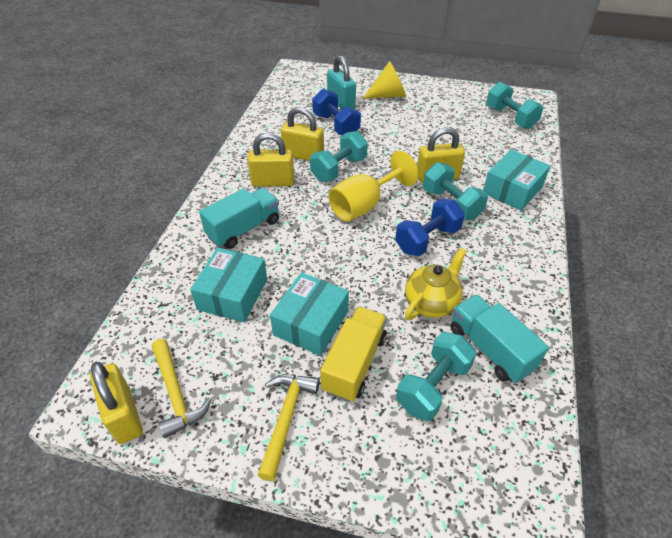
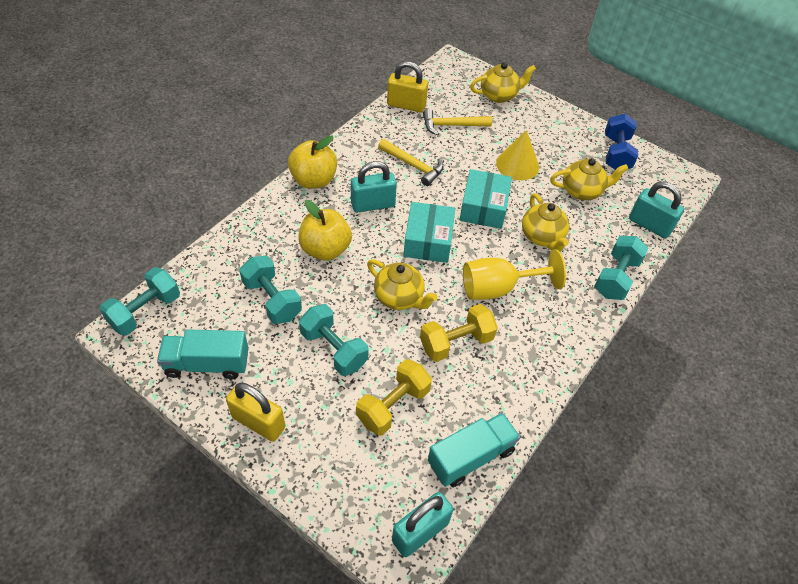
blue dumbbell: 2 -> 1
turquoise box: 3 -> 2
turquoise padlock: 1 -> 3
yellow apple: 0 -> 2
yellow dumbbell: 0 -> 2
yellow padlock: 4 -> 2
yellow teapot: 1 -> 4
yellow truck: 1 -> 0

